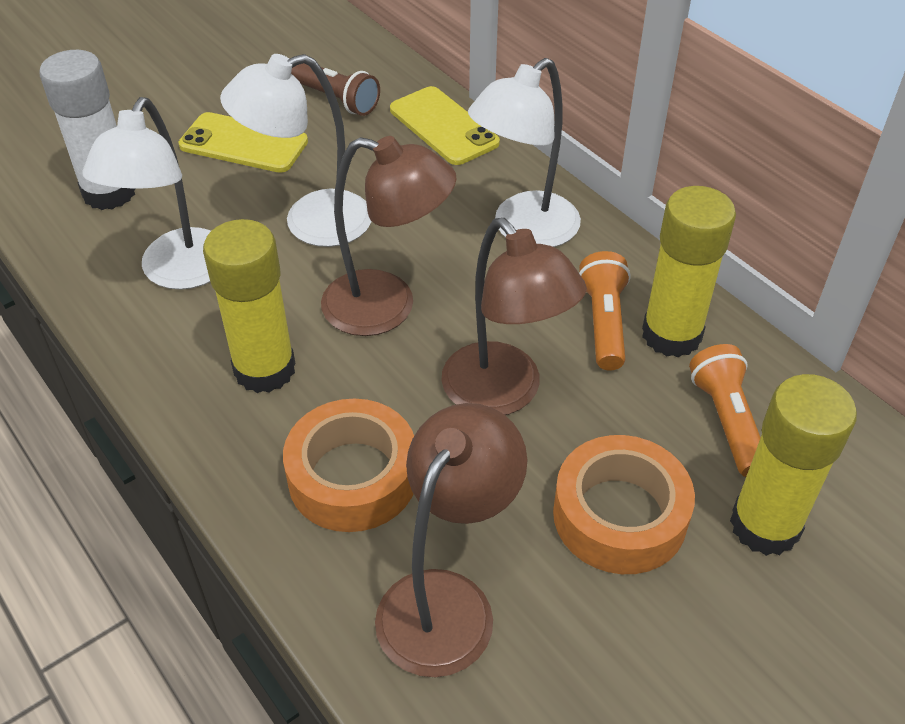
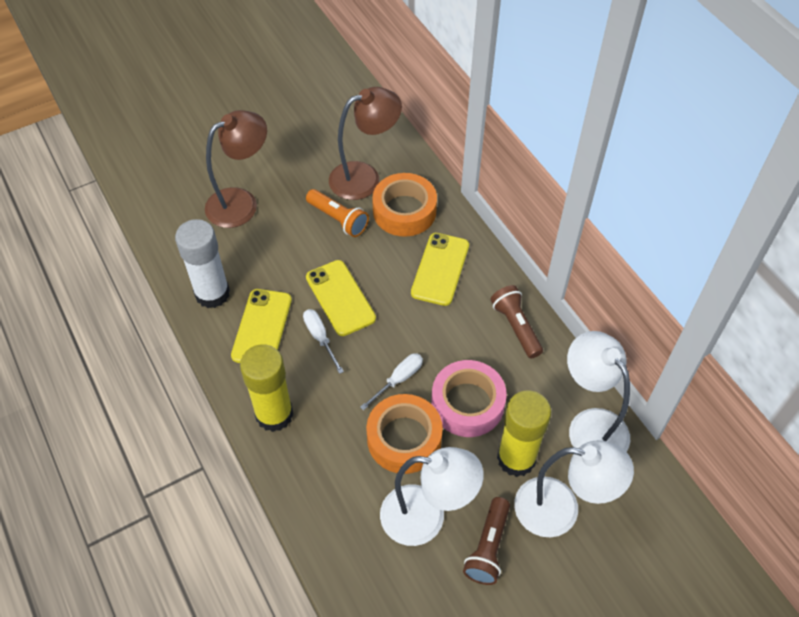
brown flashlight: 1 -> 2
brown lamp: 3 -> 2
orange flashlight: 2 -> 1
pink tape: 0 -> 1
white screwdriver: 0 -> 2
yellow glue stick: 3 -> 2
yellow phone: 2 -> 3

